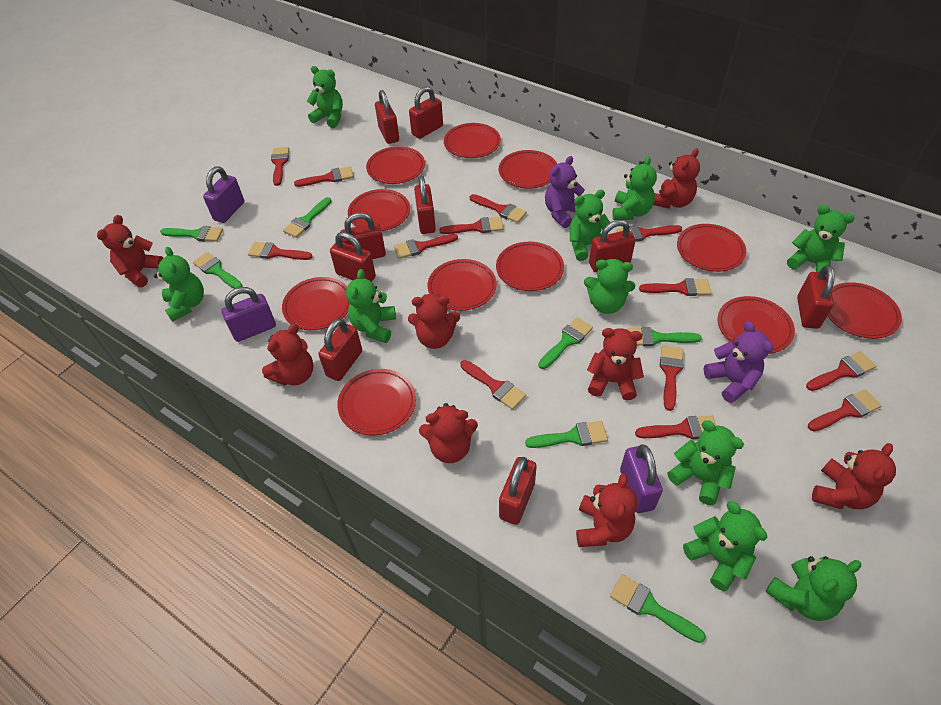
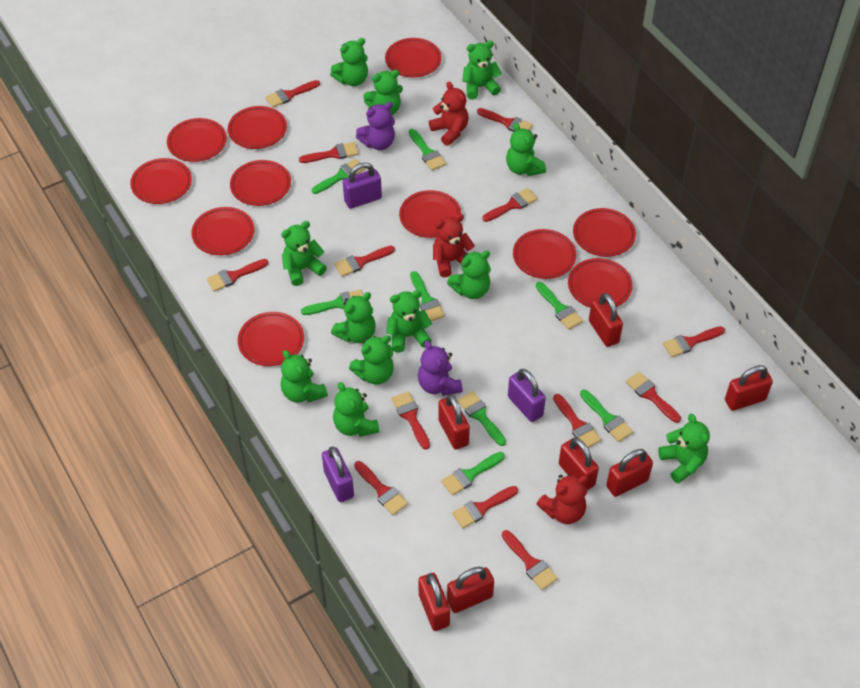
green brush: 7 -> 8
green teddy bear: 10 -> 12
red padlock: 9 -> 7
red teddy bear: 8 -> 3

